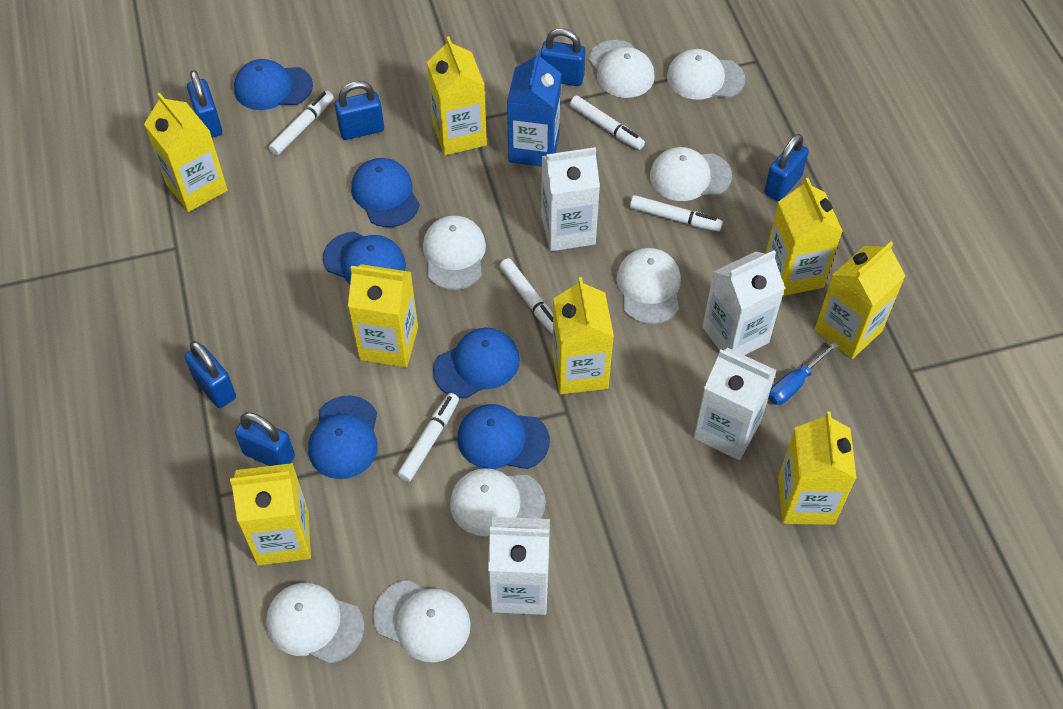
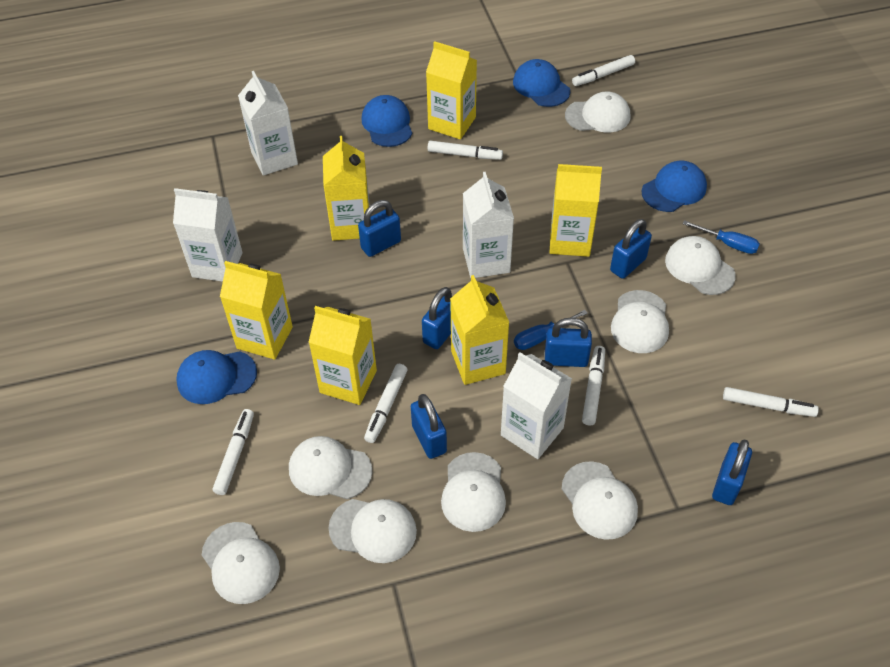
blue cap: 6 -> 4
blue carton: 1 -> 0
blue screwdriver: 1 -> 2
white marker: 5 -> 6
yellow carton: 8 -> 6

